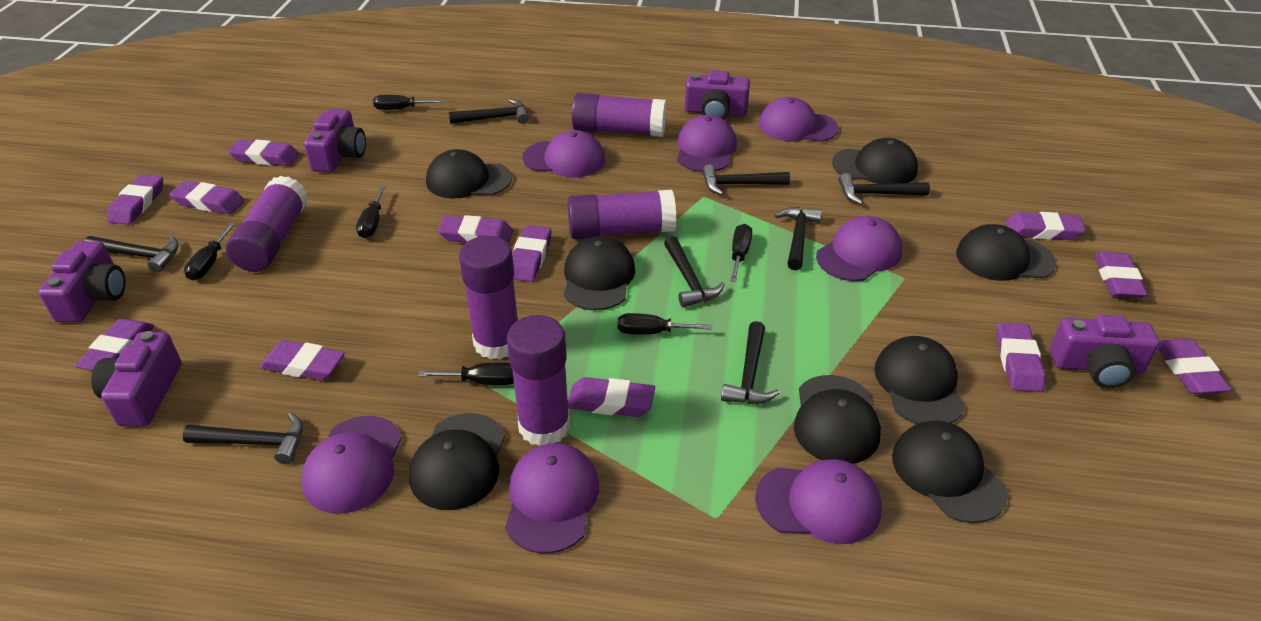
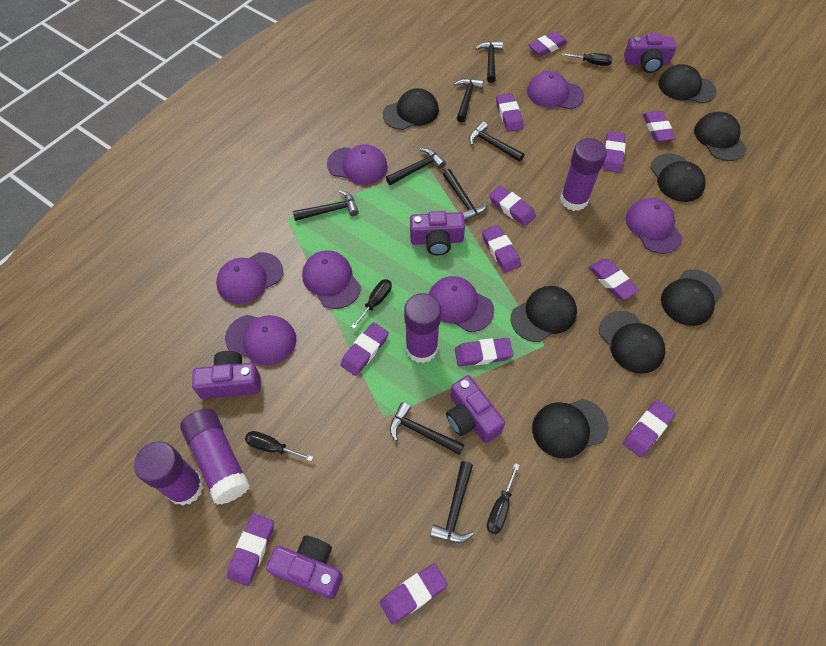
black screwdriver: 6 -> 4
purple glue stick: 5 -> 4

